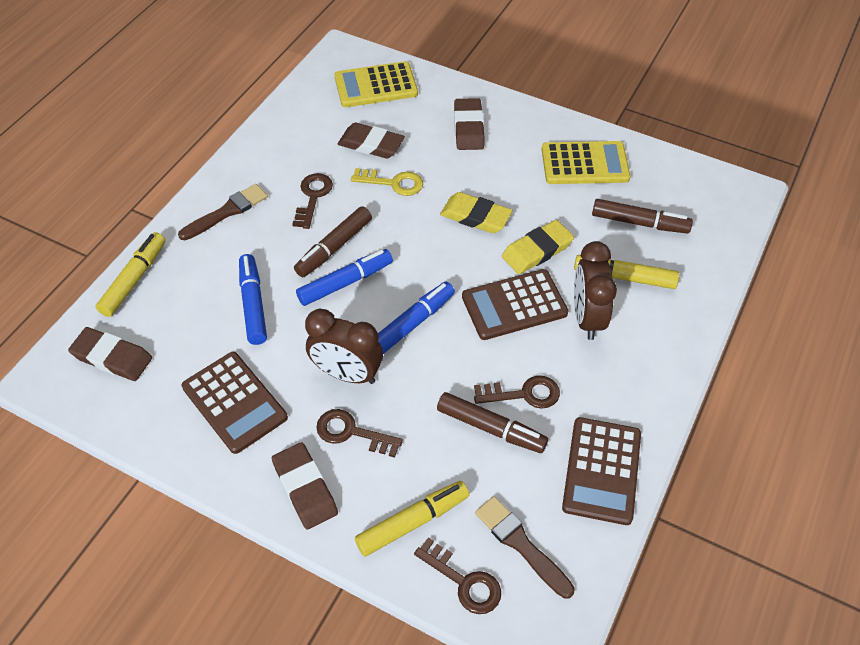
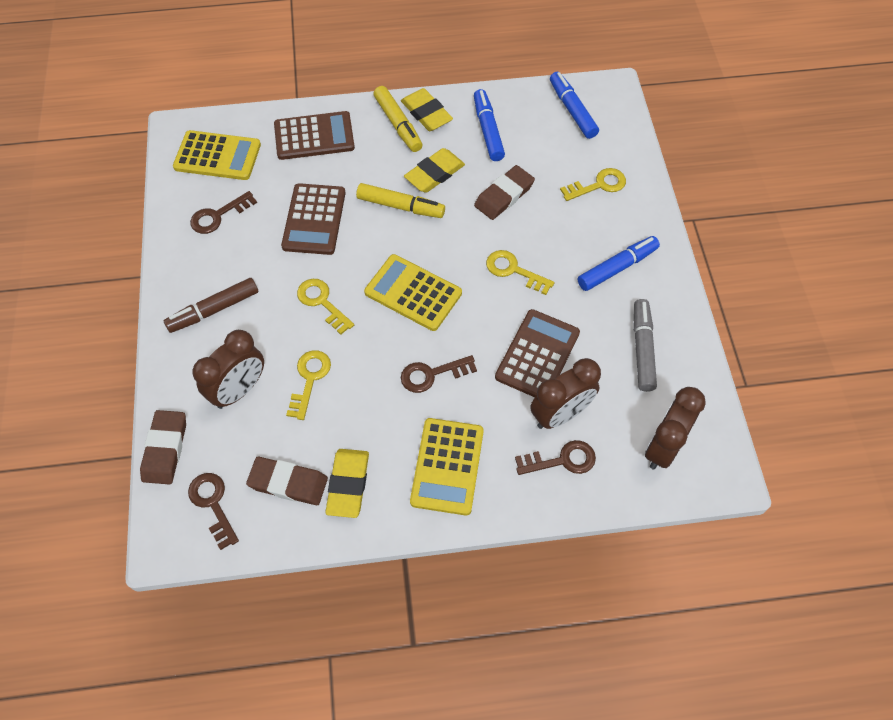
brown brush: 2 -> 0
brown clock: 2 -> 3
brown eraser: 4 -> 3
brown marker: 3 -> 1
grey marker: 0 -> 1
yellow calculator: 2 -> 3
yellow eraser: 2 -> 3
yellow key: 1 -> 4
yellow marker: 3 -> 2

